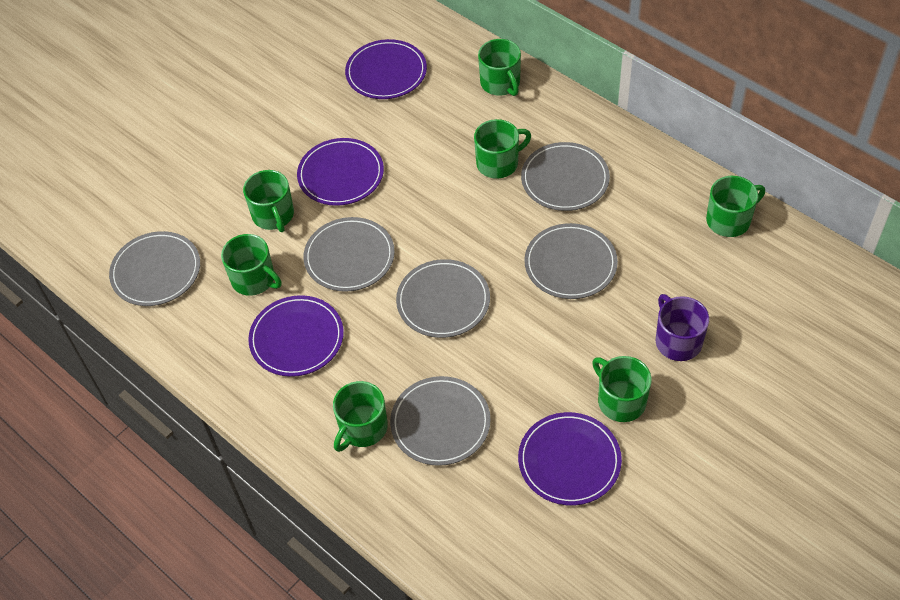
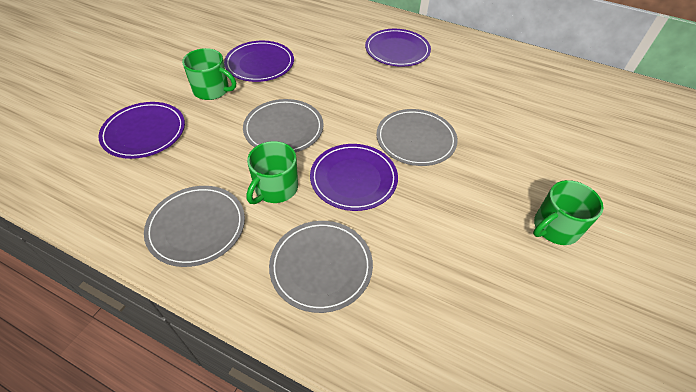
green mug: 7 -> 3
grey plate: 6 -> 4
purple mug: 1 -> 0

